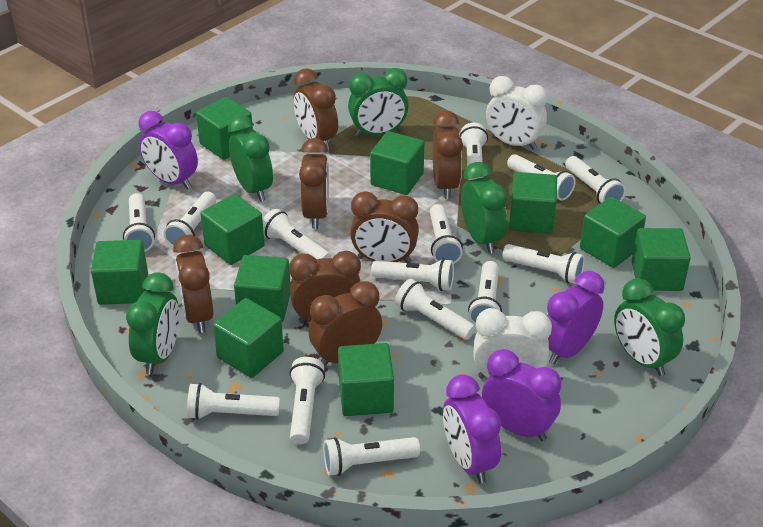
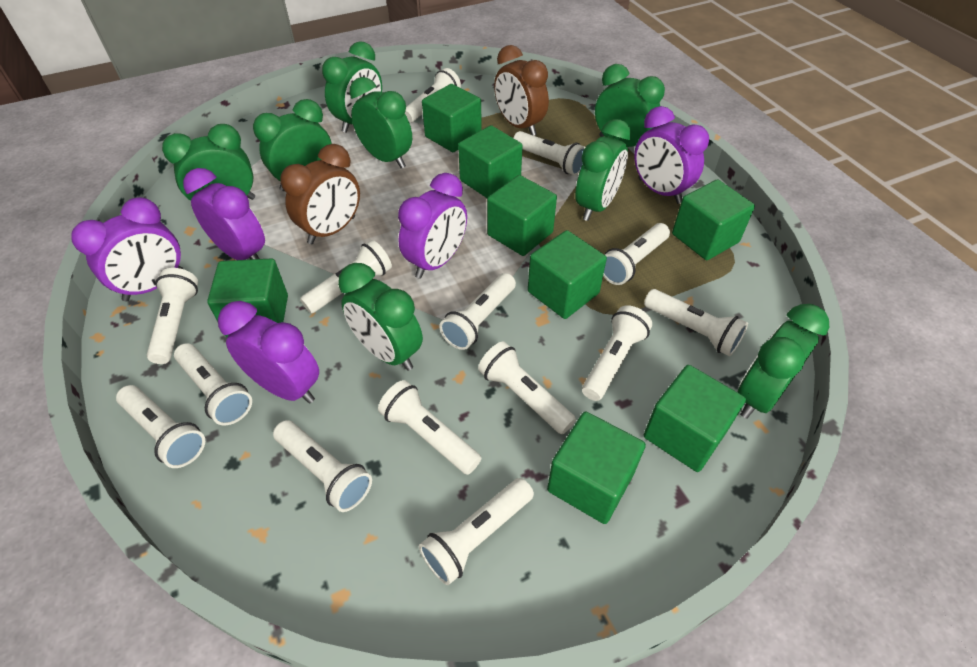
brown clock: 7 -> 2
green clock: 5 -> 8
green cube: 10 -> 8
purple clock: 4 -> 5
white clock: 2 -> 0

